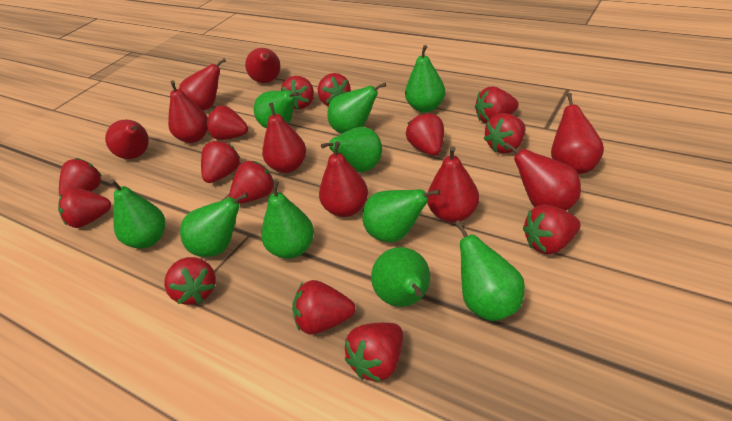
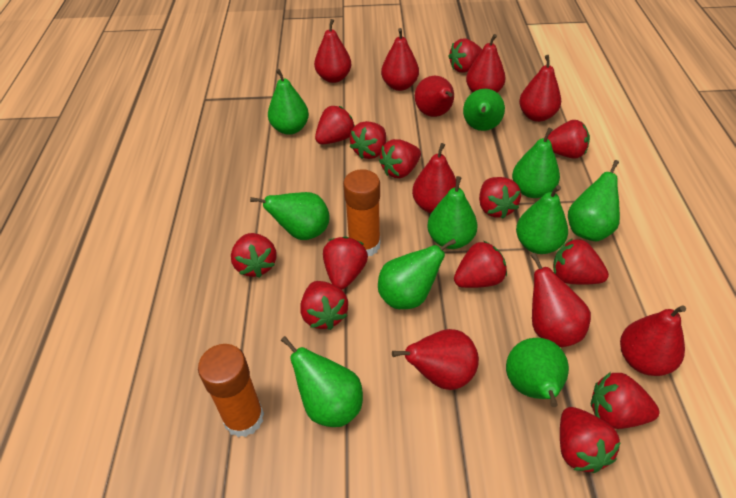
orange glue stick: 0 -> 2
red strawberry: 14 -> 13

